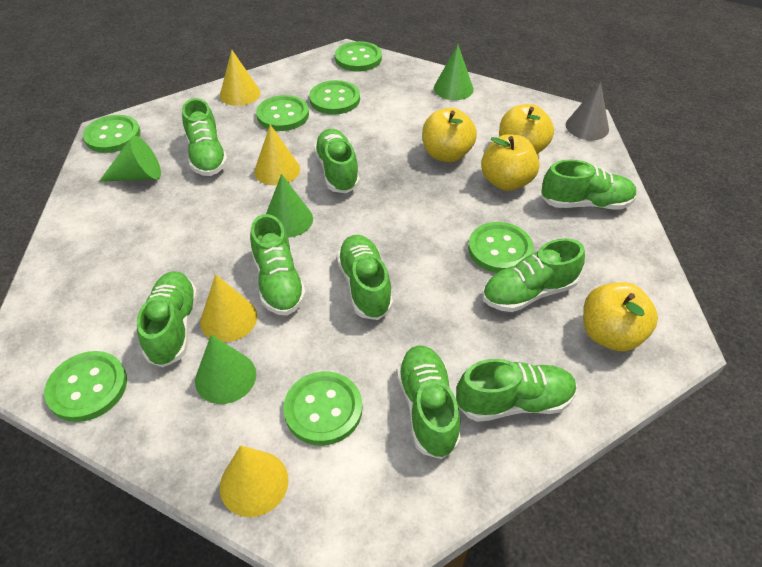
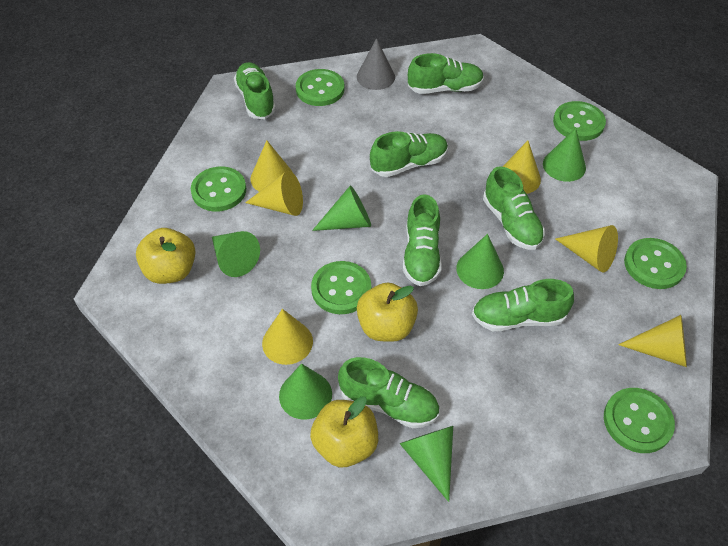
green button: 7 -> 6
green cone: 4 -> 6
green shoe: 9 -> 7
yellow apple: 4 -> 3
yellow cone: 4 -> 6

